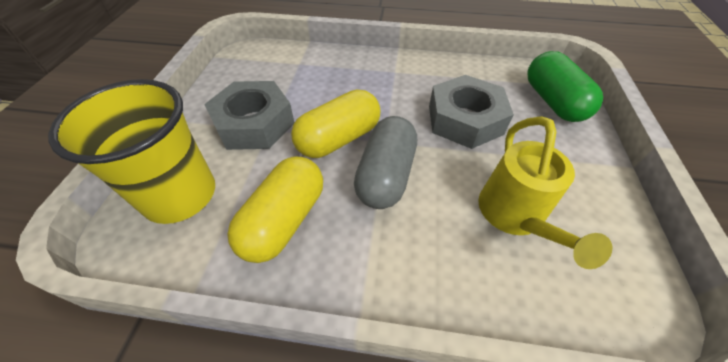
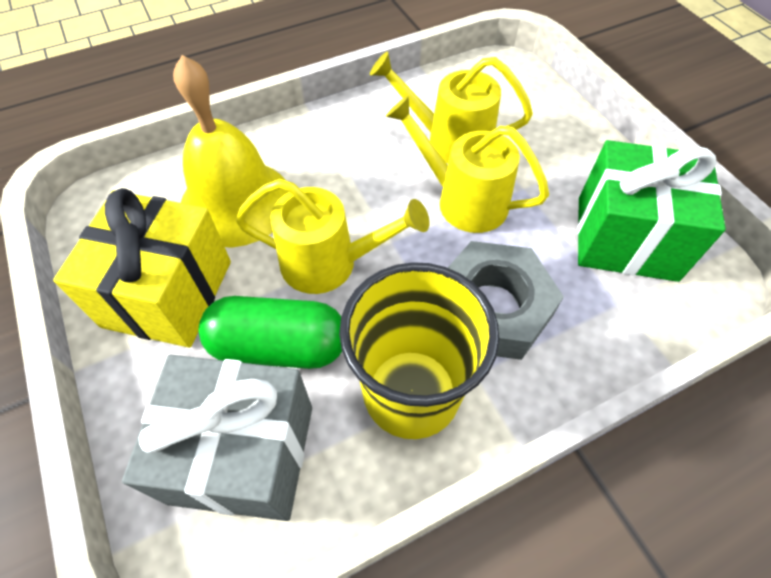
green gift: 0 -> 1
grey capsule: 1 -> 0
grey gift: 0 -> 1
grey nut: 2 -> 1
yellow bell: 0 -> 1
yellow capsule: 2 -> 0
yellow gift: 0 -> 1
yellow watering can: 1 -> 3

